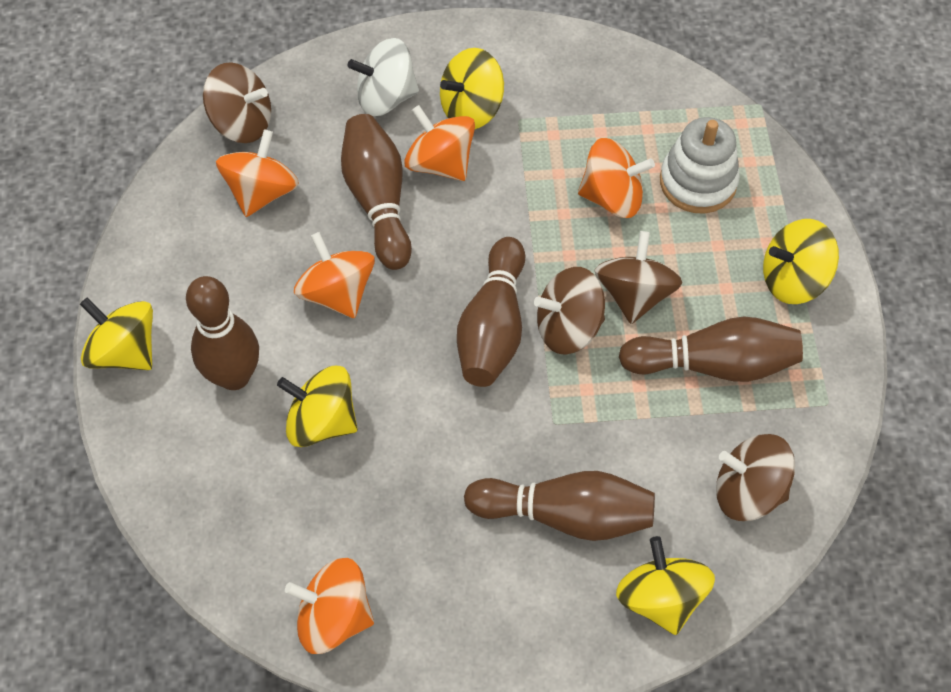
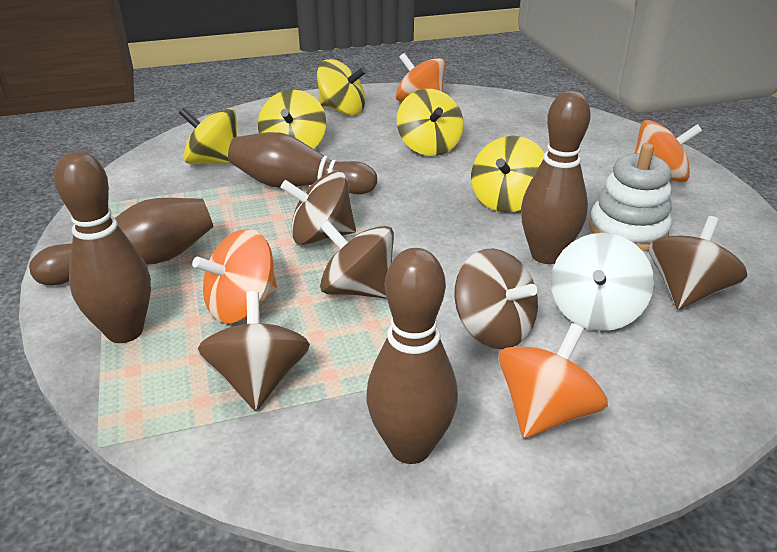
brown spinning top: 4 -> 5
orange spinning top: 5 -> 4

